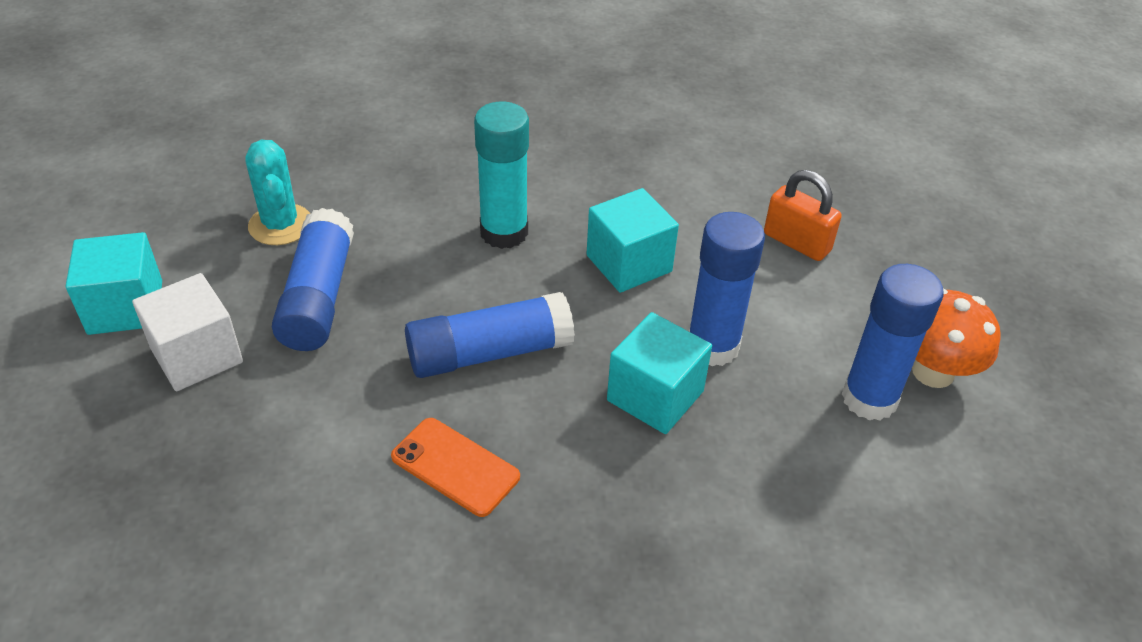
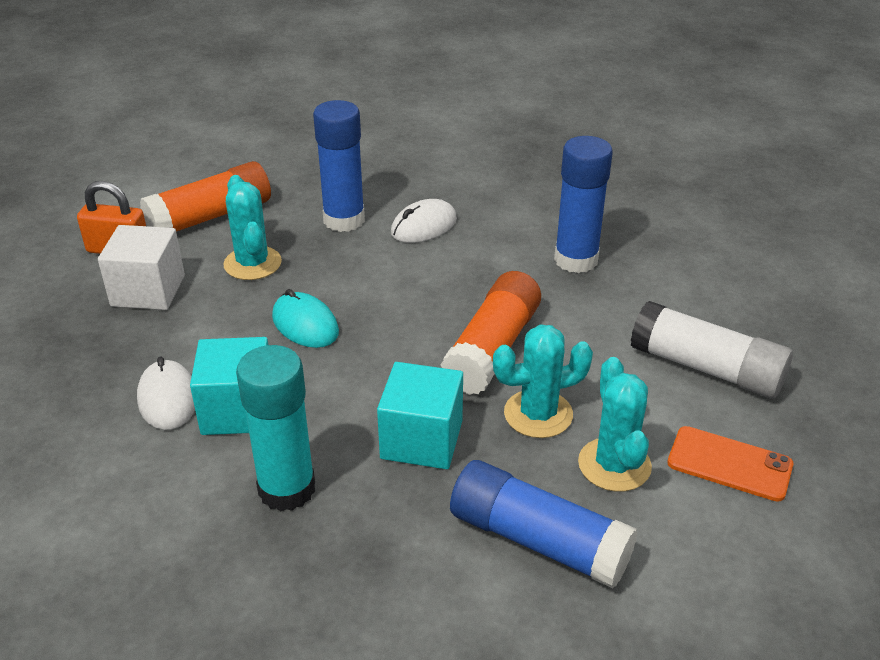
blue glue stick: 4 -> 3
orange glue stick: 0 -> 2
orange mushroom: 1 -> 0
turquoise cactus: 1 -> 3
turquoise cube: 3 -> 2
turquoise mouse: 0 -> 1
white glue stick: 0 -> 1
white mouse: 0 -> 2

